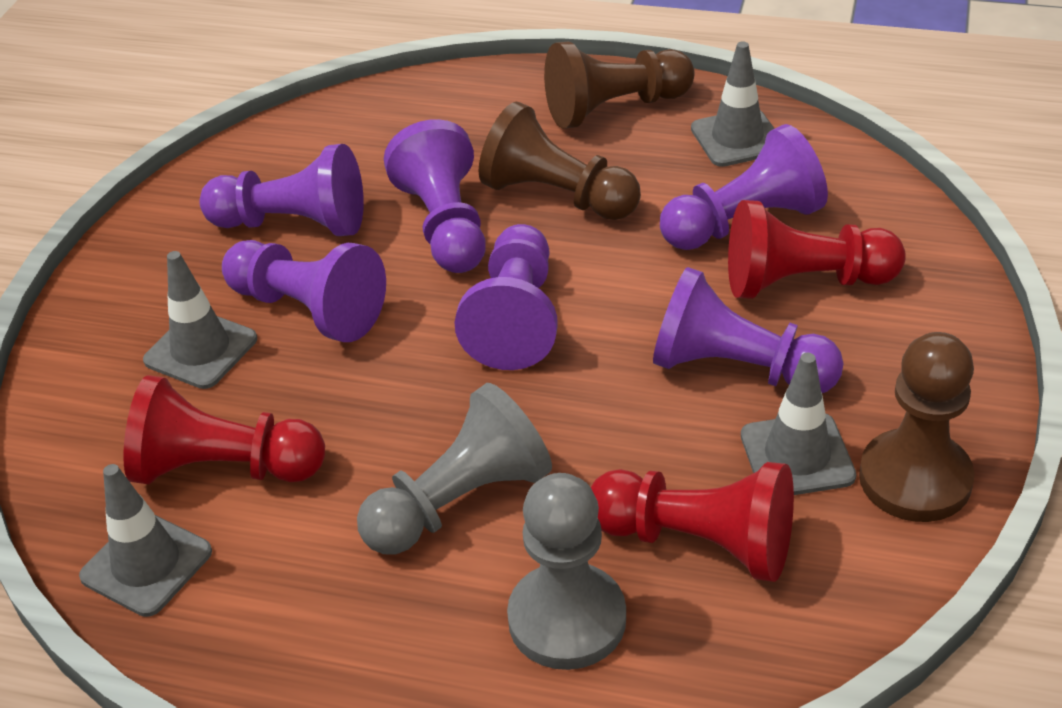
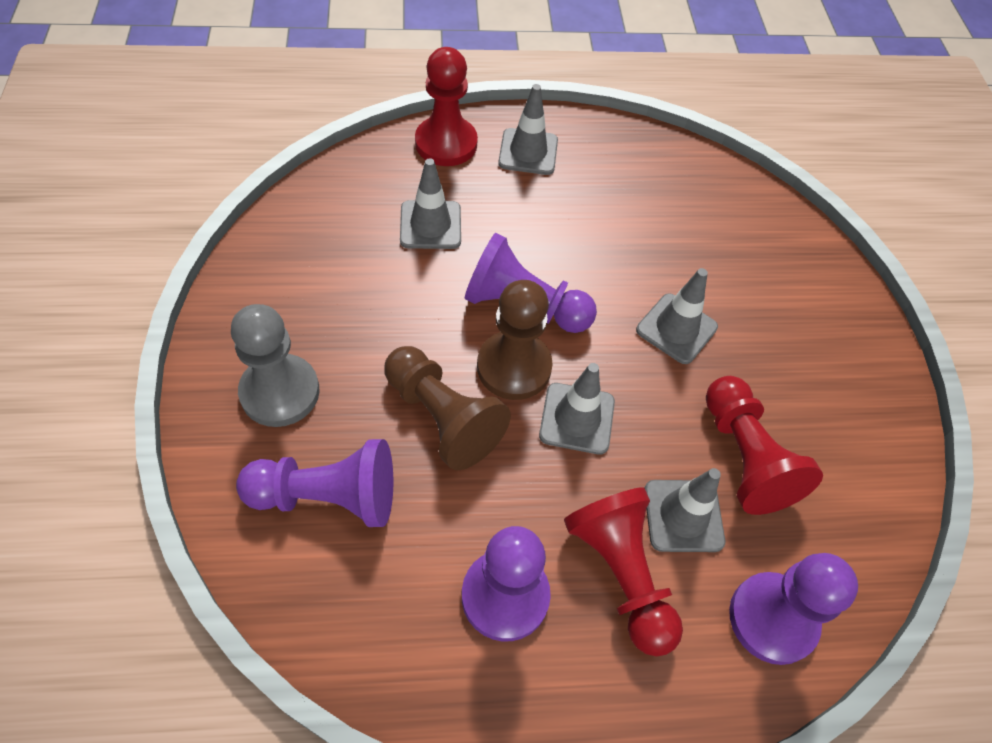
brown pawn: 3 -> 2
grey pawn: 2 -> 1
grey traffic cone: 4 -> 5
purple pawn: 6 -> 4

